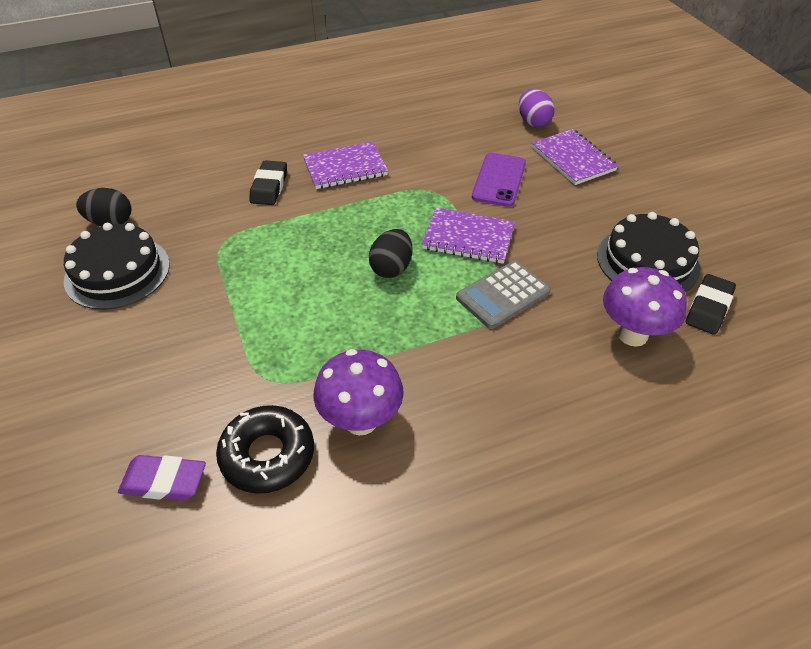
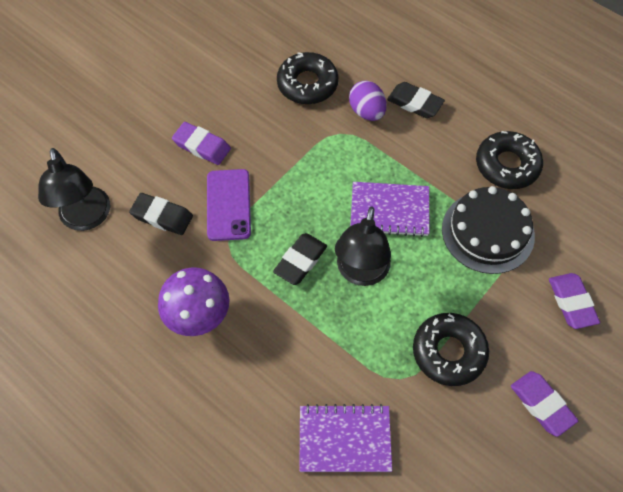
black cake: 2 -> 1
black donut: 1 -> 3
black egg: 2 -> 0
black eraser: 2 -> 3
black lamp: 0 -> 2
grey calculator: 1 -> 0
purple eraser: 1 -> 3
purple mushroom: 2 -> 1
purple notebook: 3 -> 2

